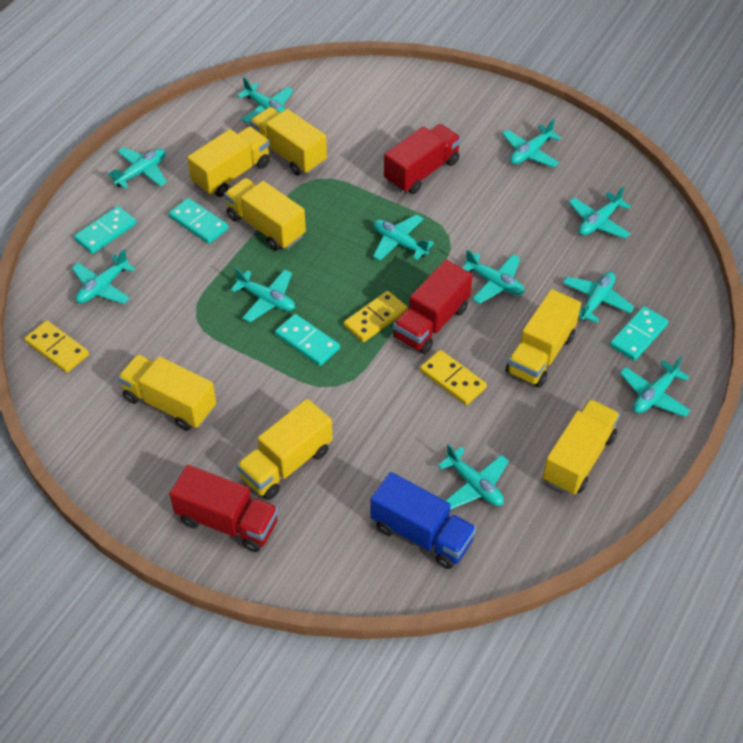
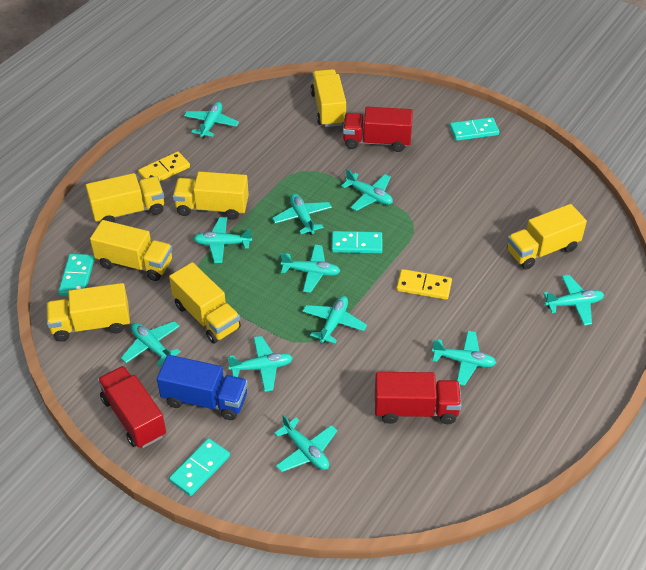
yellow domino: 3 -> 2

